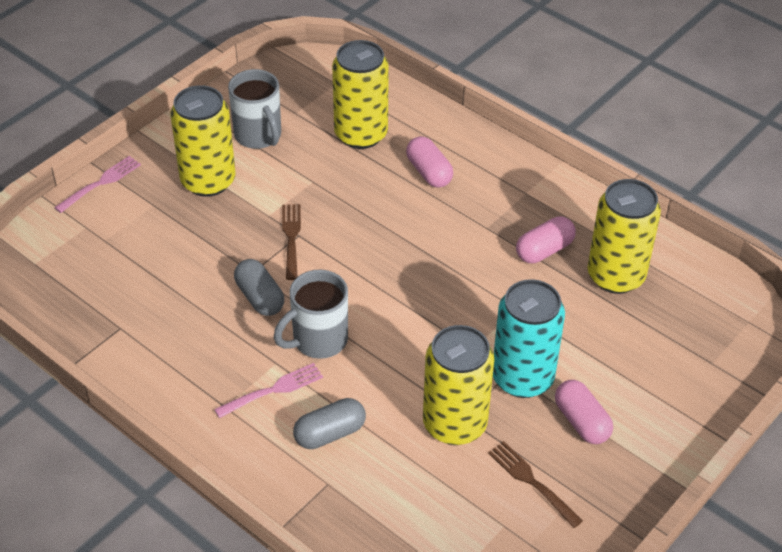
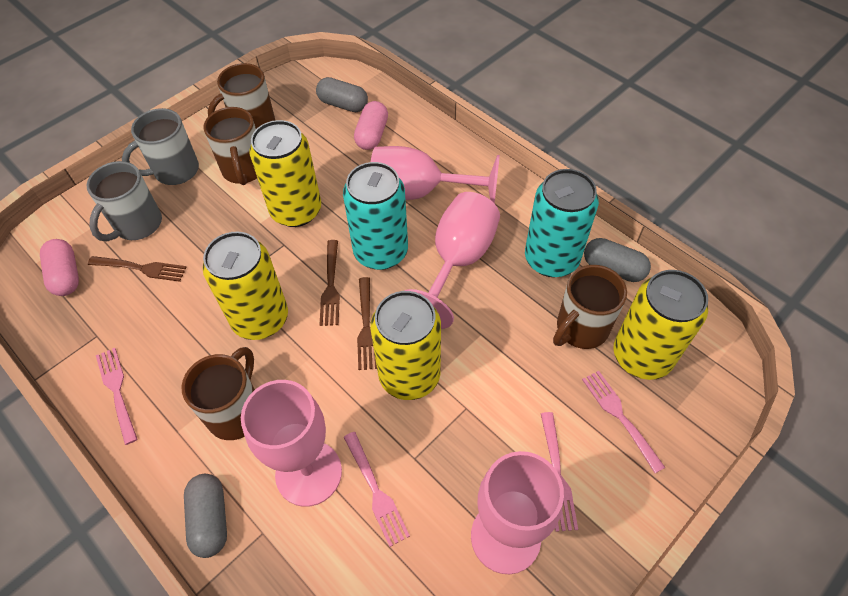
brown fork: 2 -> 3
brown mug: 0 -> 4
grey capsule: 2 -> 3
pink capsule: 3 -> 2
pink fork: 2 -> 4
pink goblet: 0 -> 4
turquoise can: 1 -> 2

